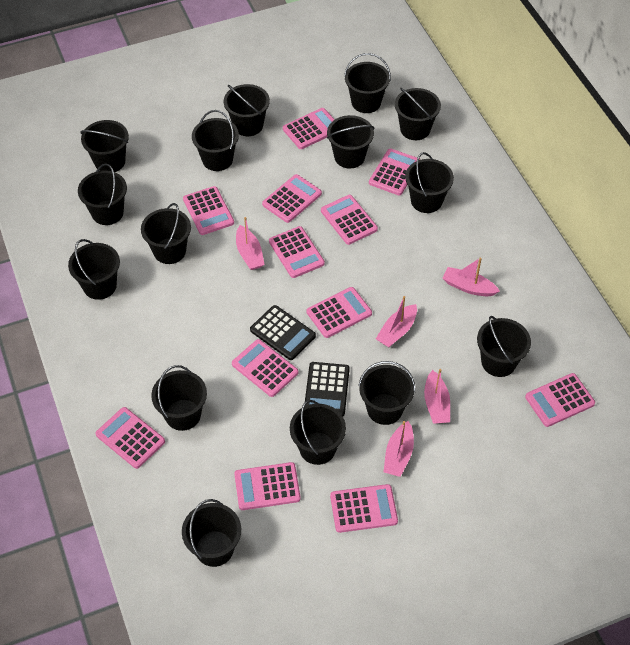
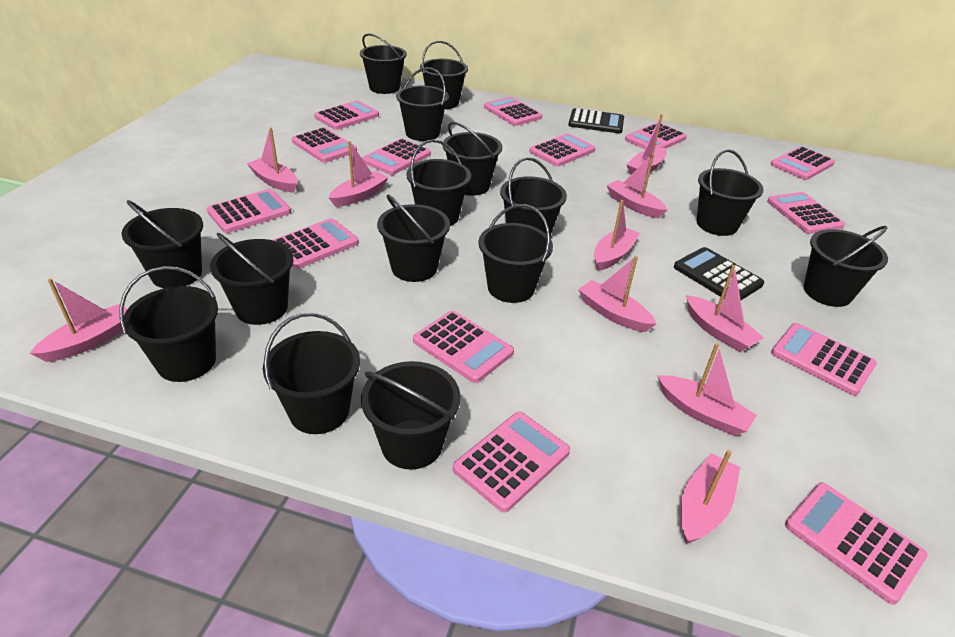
pink boat: 5 -> 10
pink calculator: 12 -> 14

